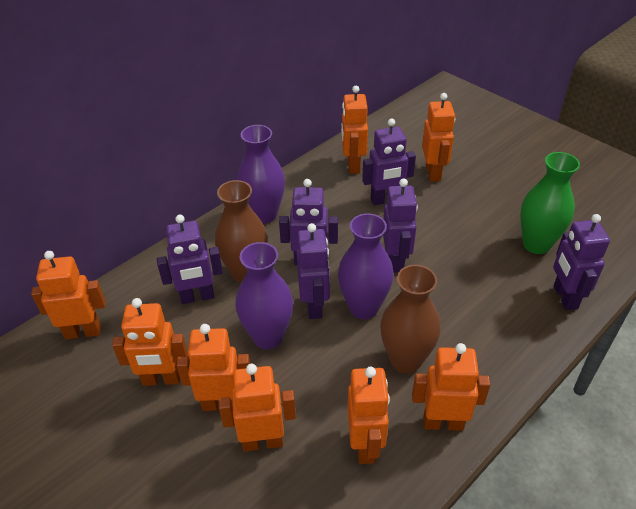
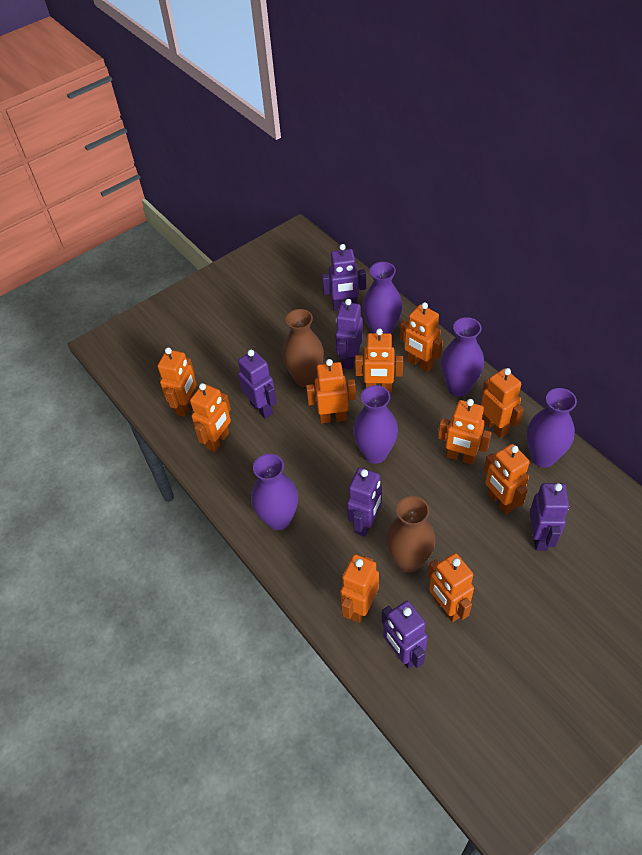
green vase: 1 -> 0
orange robot: 8 -> 10
purple vase: 3 -> 5

